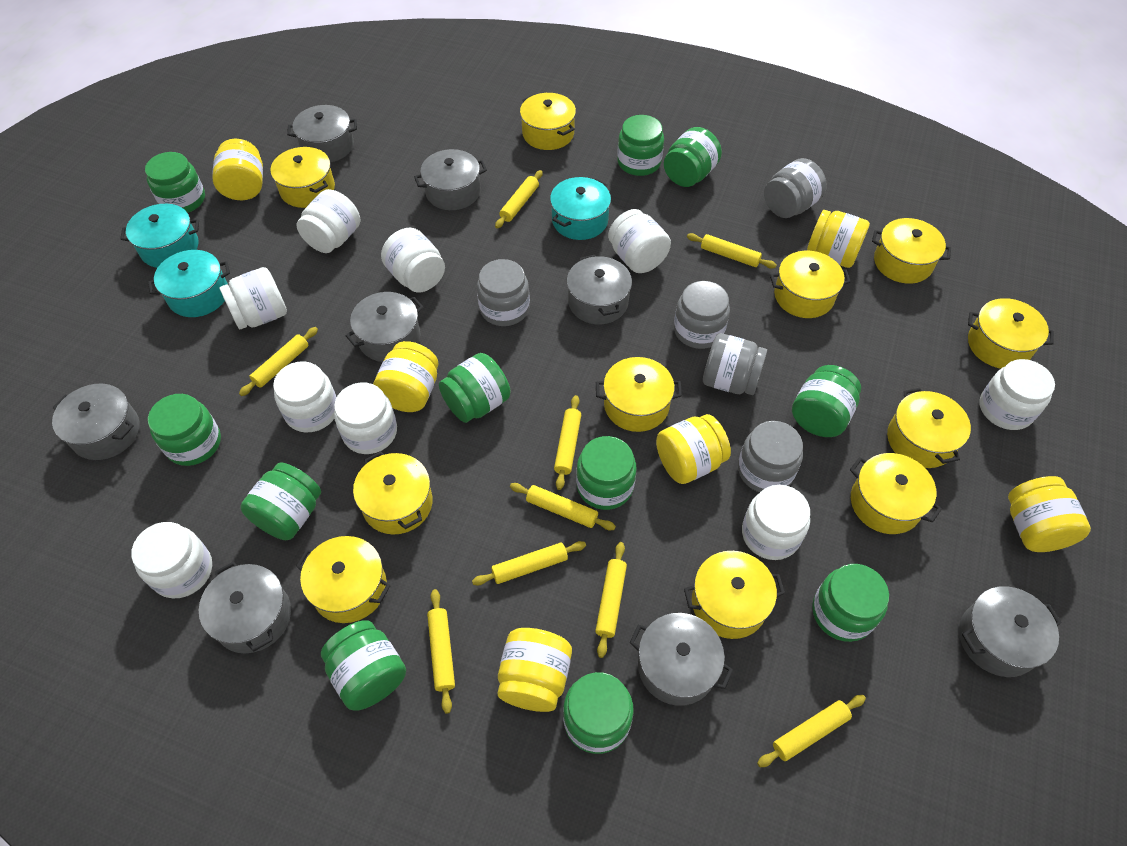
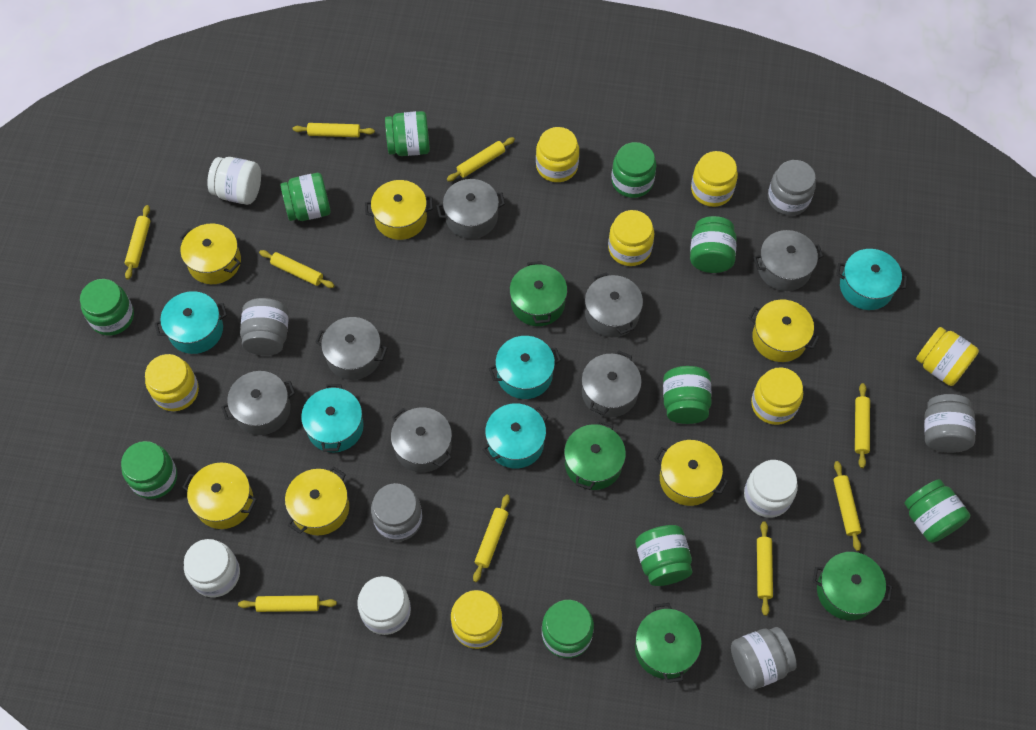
green jar: 11 -> 10
green pot: 0 -> 4
grey pot: 8 -> 7
turquoise pot: 3 -> 5
white jar: 9 -> 4
yellow jar: 6 -> 7
yellow pot: 11 -> 6

